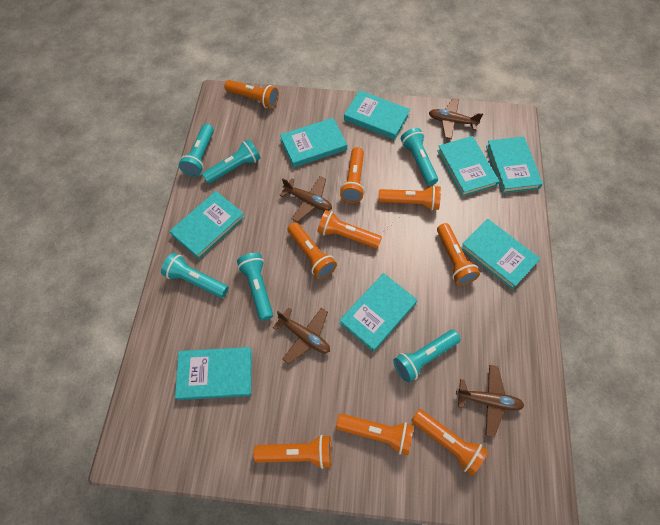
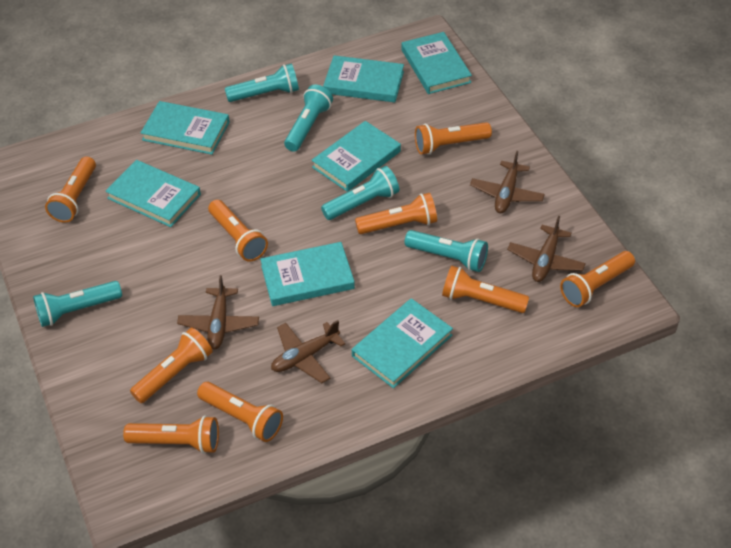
turquoise book: 8 -> 7
turquoise flashlight: 6 -> 5

